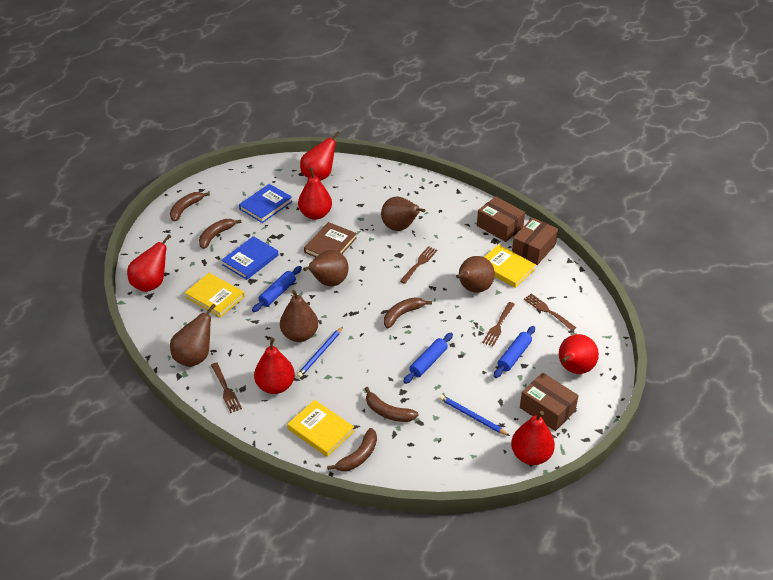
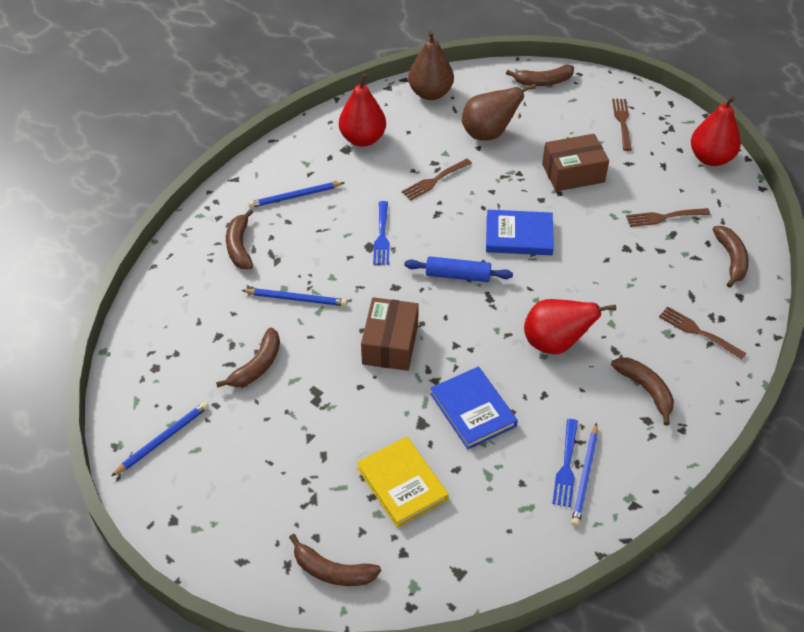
blue fork: 0 -> 2
blue pencil: 2 -> 4
blue rolling pin: 3 -> 1
brown banana: 5 -> 6
brown book: 1 -> 0
brown box: 3 -> 2
brown pear: 5 -> 2
red pear: 6 -> 3
yellow book: 3 -> 1

